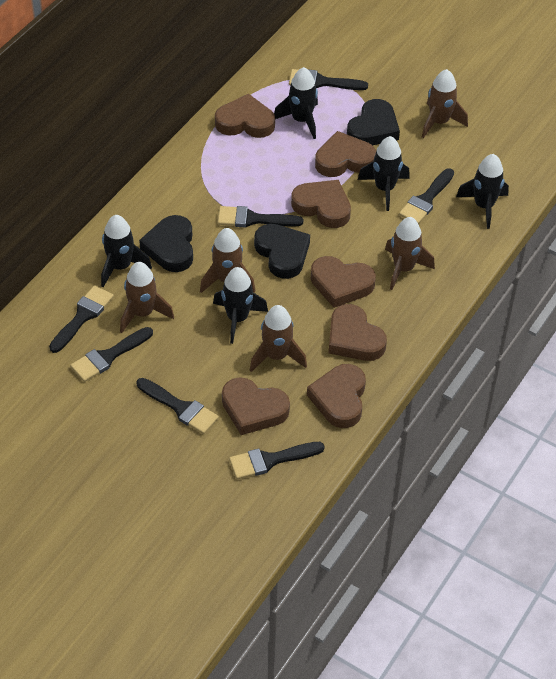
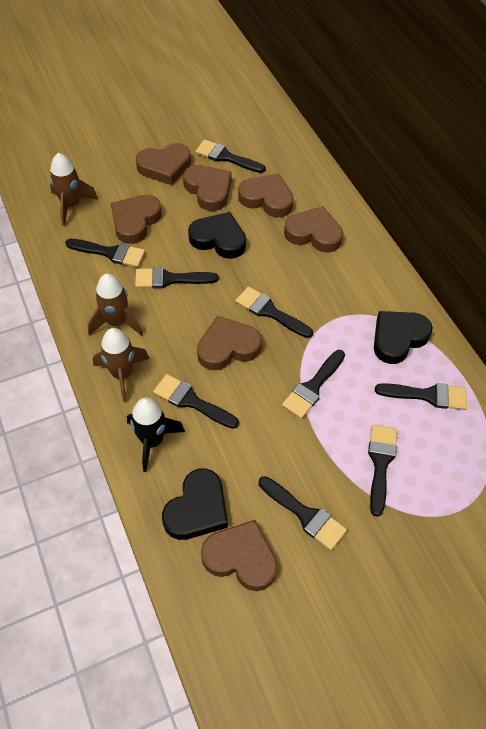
black brush: 7 -> 9
black rocket: 5 -> 1
brown rocket: 5 -> 3

